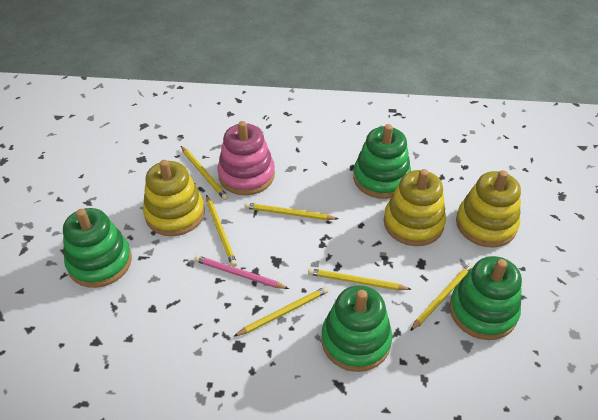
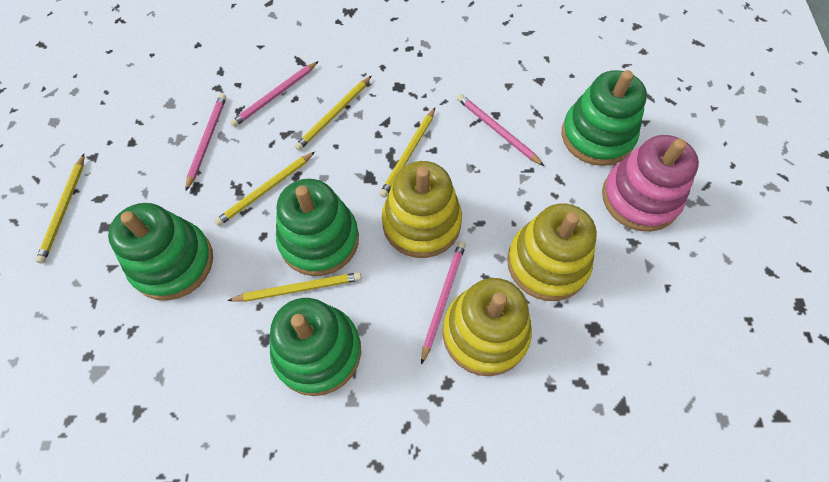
pink pencil: 1 -> 4
yellow pencil: 6 -> 5

